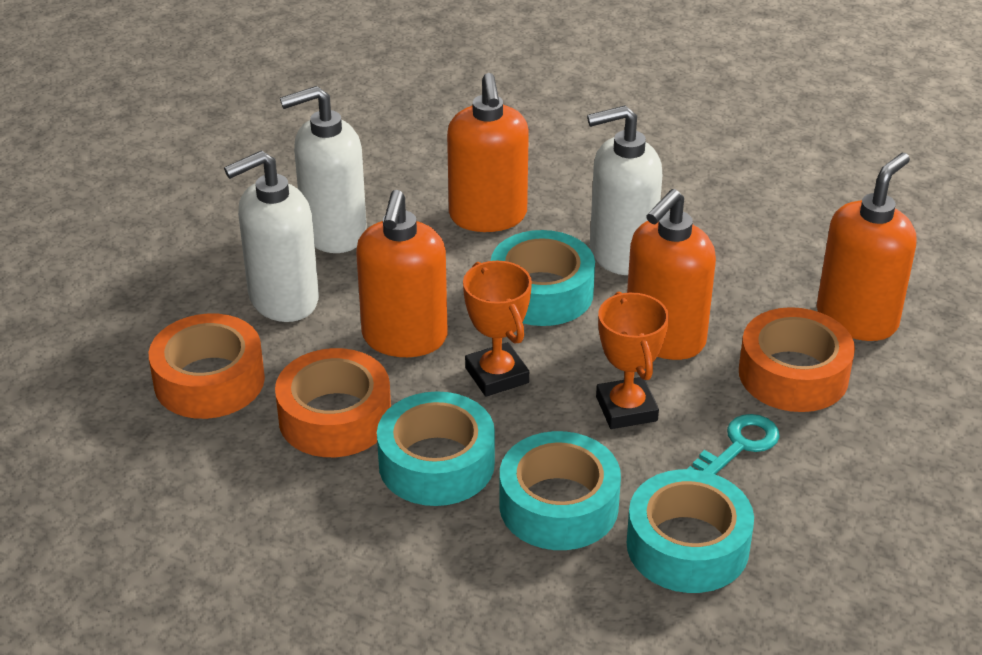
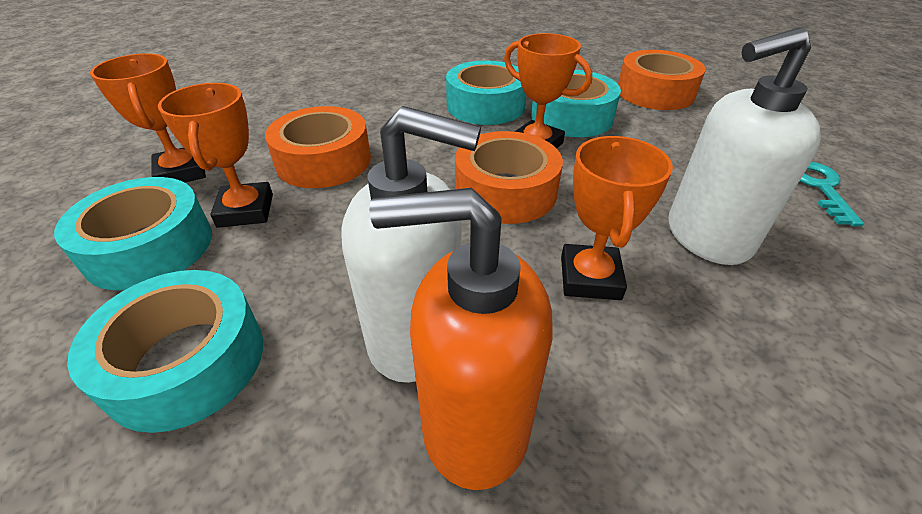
orange soap dispenser: 4 -> 1
orange trophy: 2 -> 4
white soap dispenser: 3 -> 2

